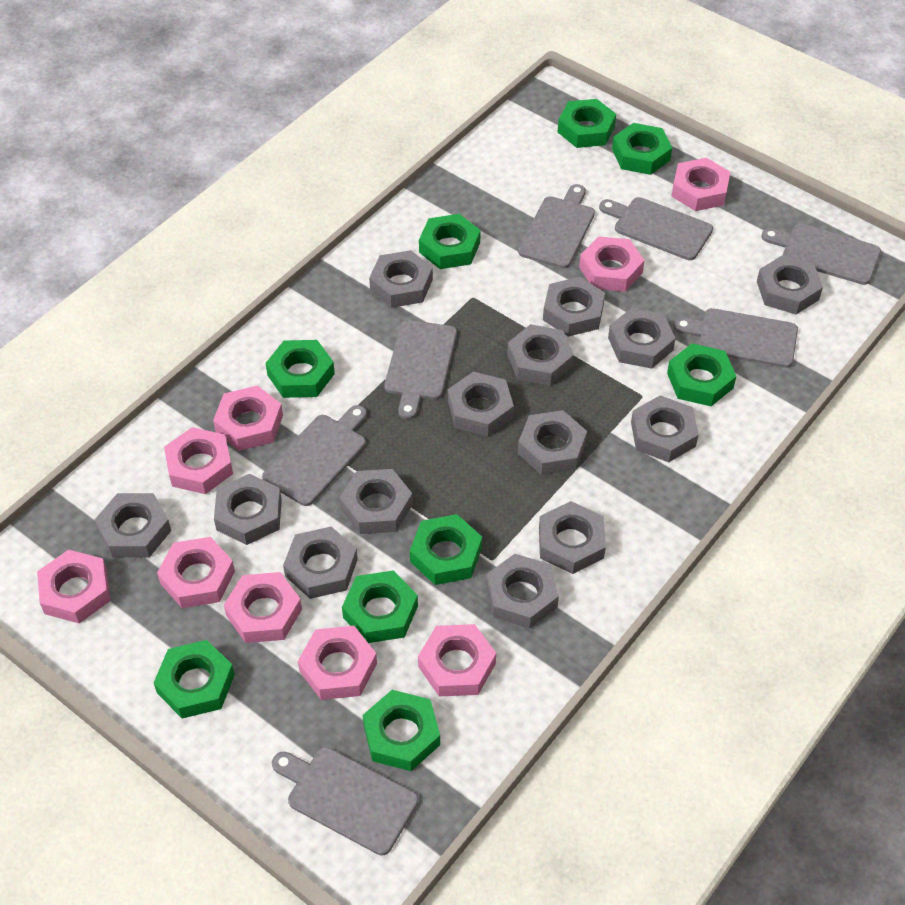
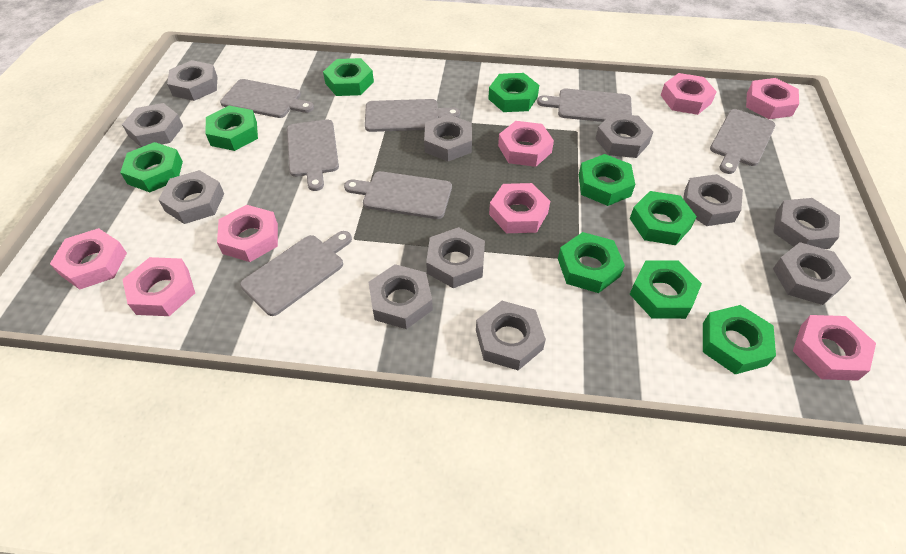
grey nut: 14 -> 11
pink nut: 9 -> 8

